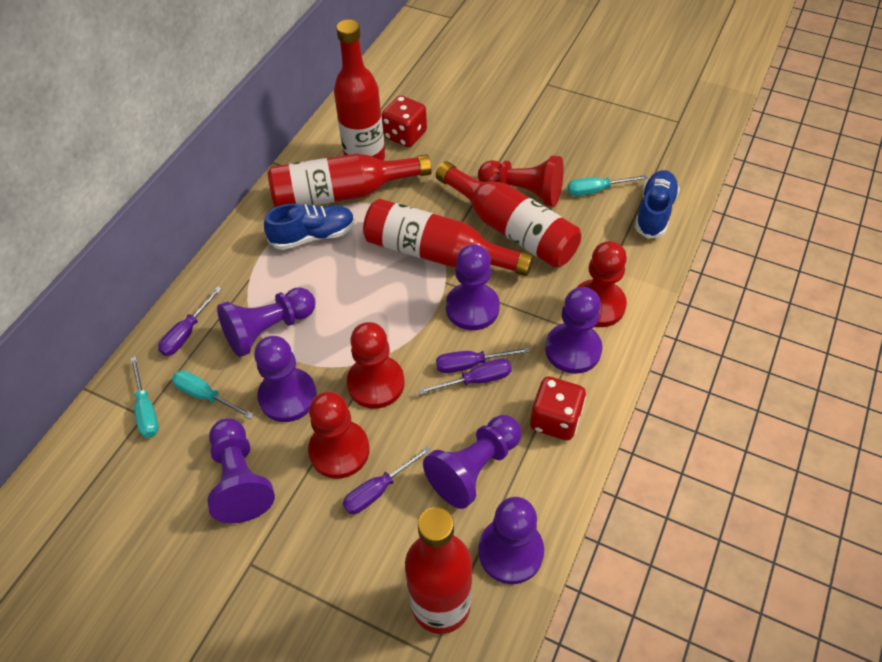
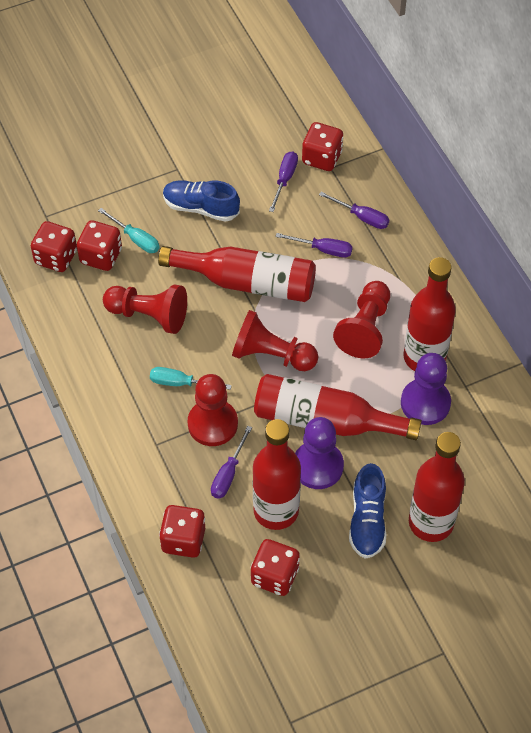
purple pawn: 7 -> 2
red dice: 2 -> 5
turquoise screwdriver: 3 -> 2

